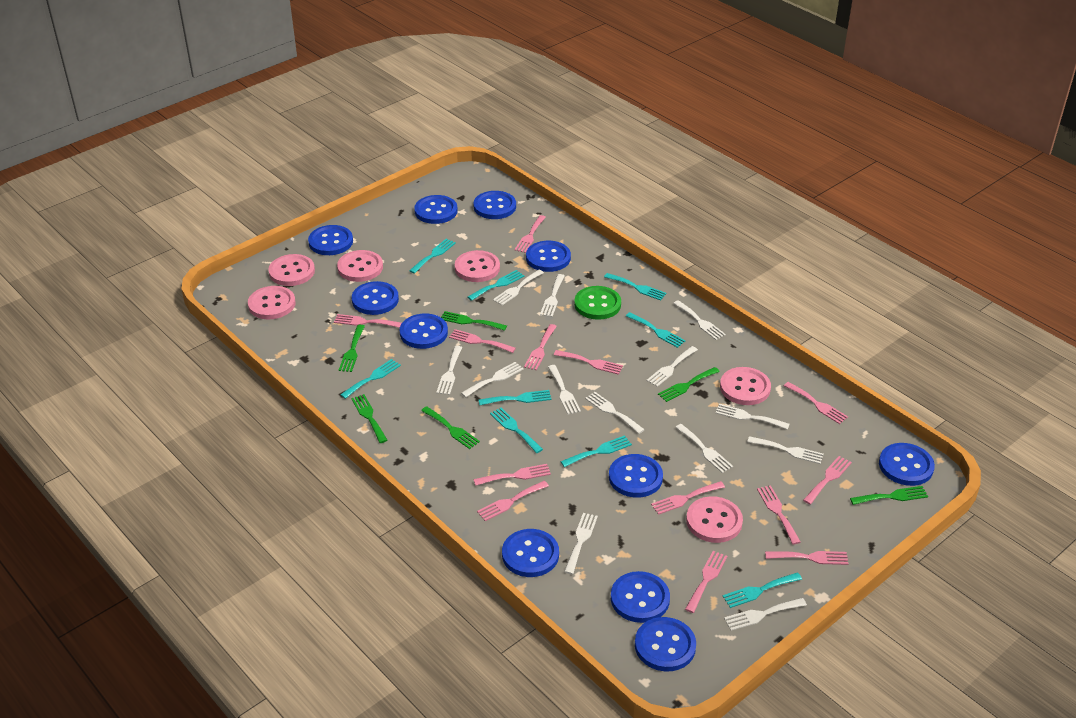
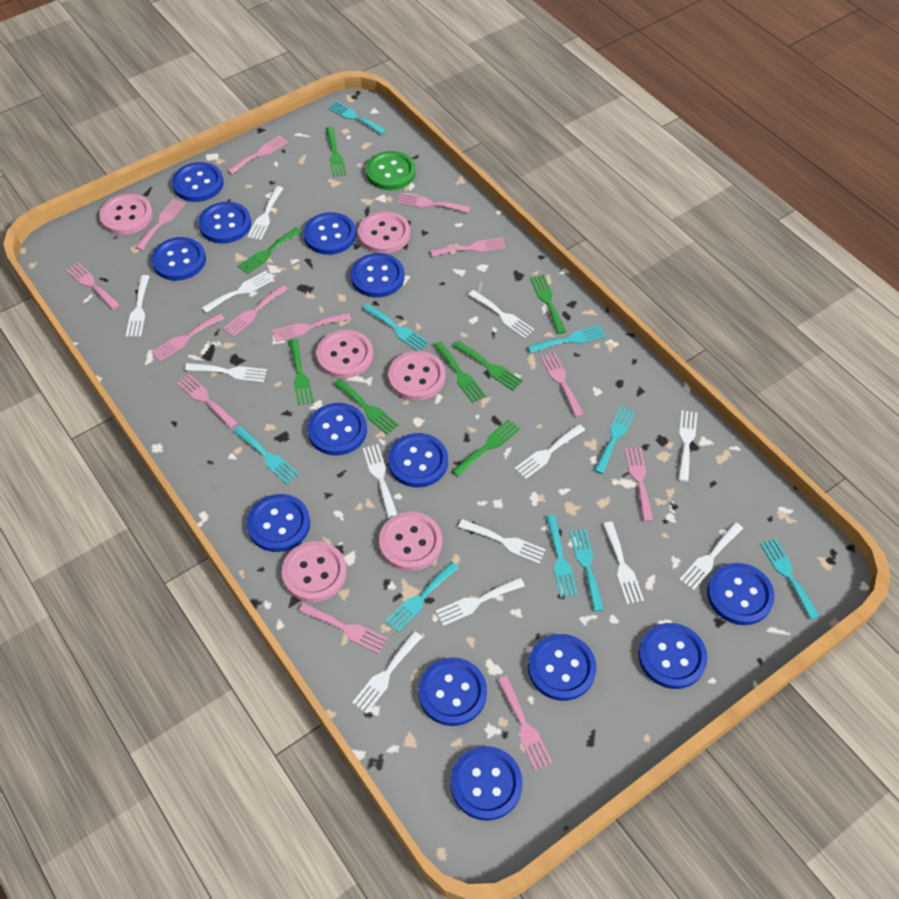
blue button: 11 -> 13
green fork: 6 -> 8

